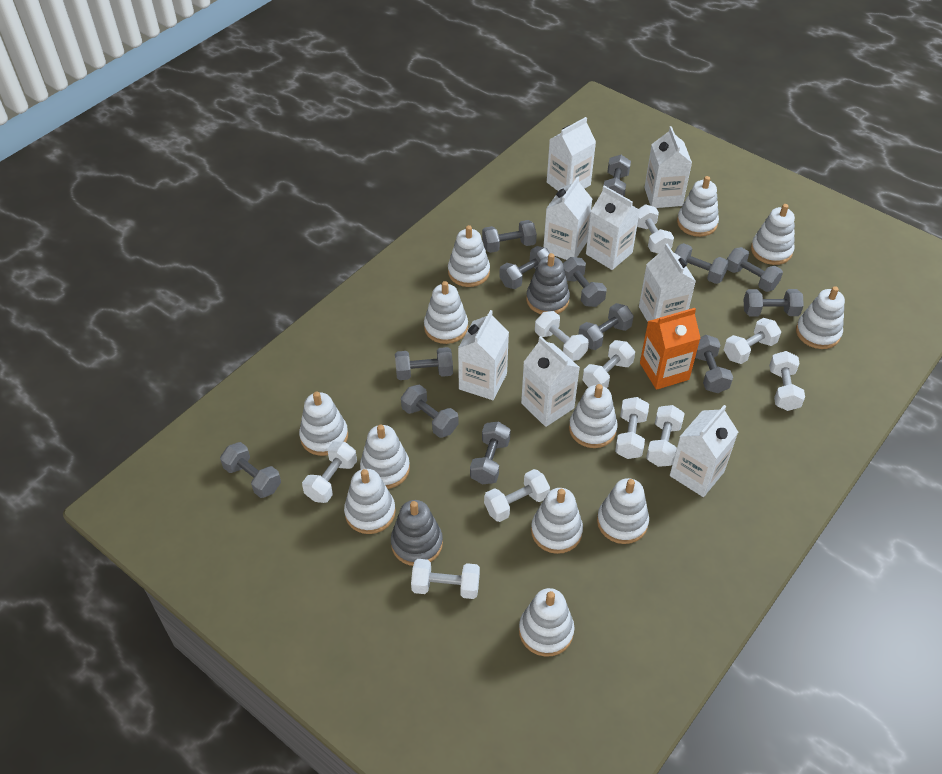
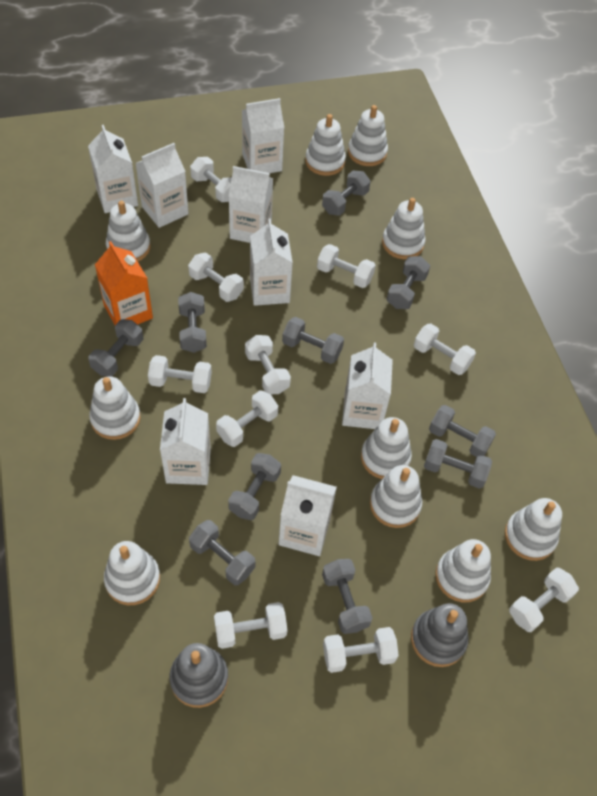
grey dumbbell: 13 -> 10
white stacking toy: 12 -> 10

